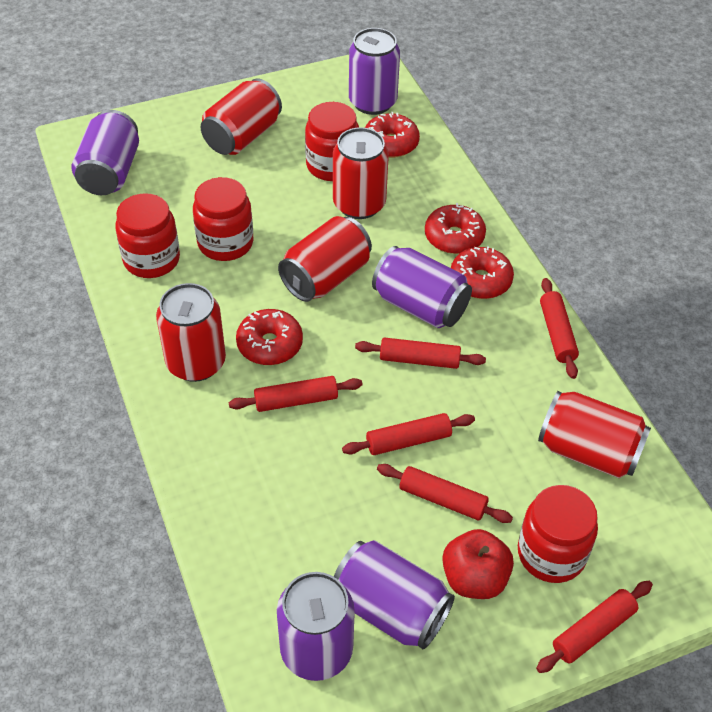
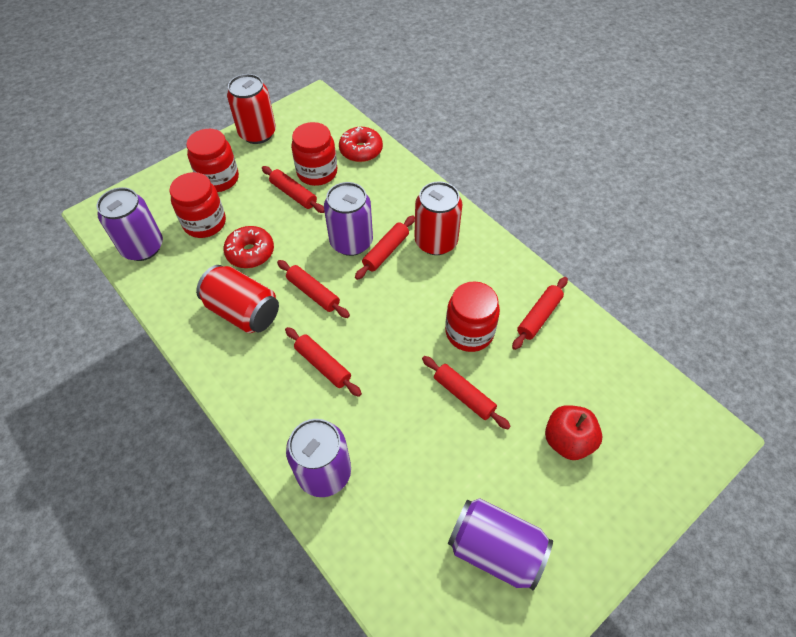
purple can: 5 -> 4
red can: 5 -> 3
red donut: 4 -> 2

